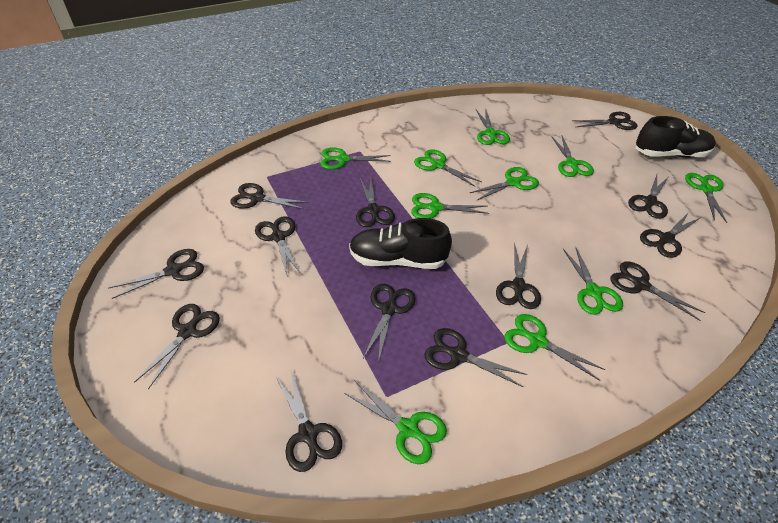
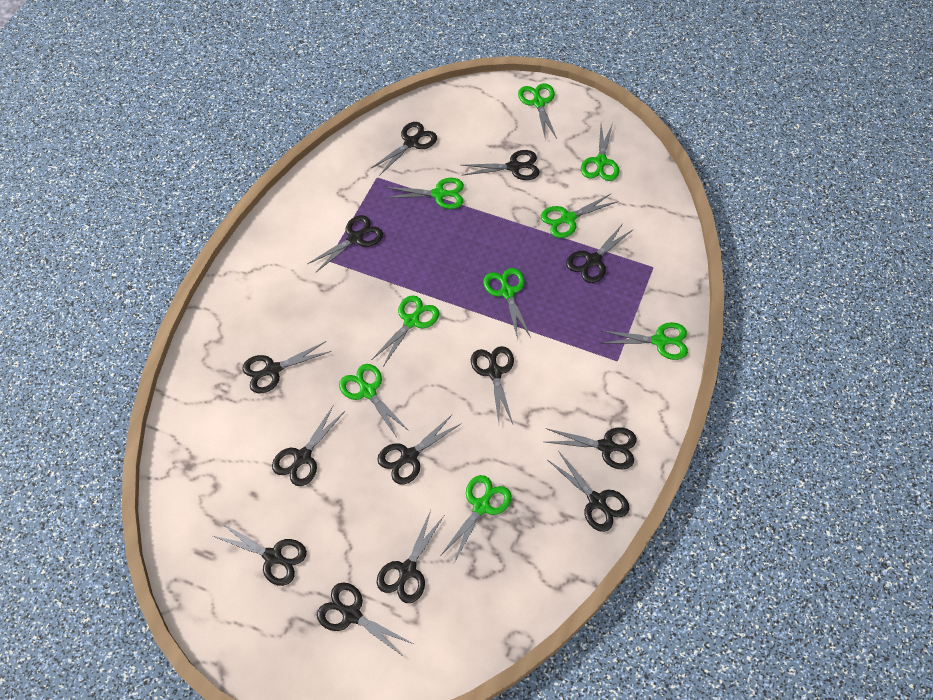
black shoe: 2 -> 0
green scissors: 10 -> 9

